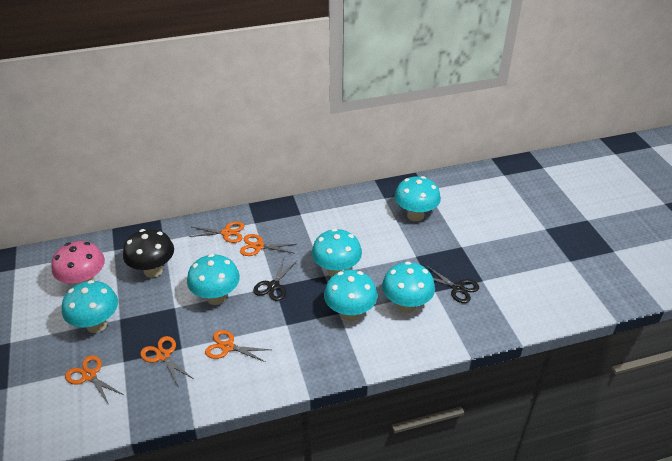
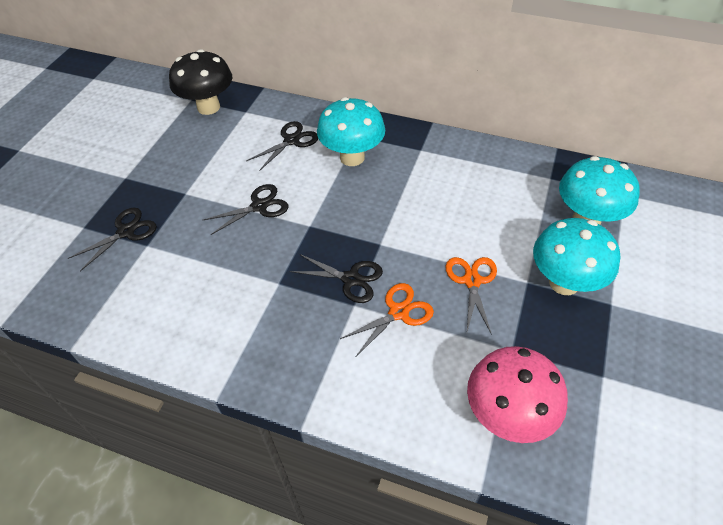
black scissors: 2 -> 4
orange scissors: 5 -> 2
turquoise mushroom: 6 -> 3

